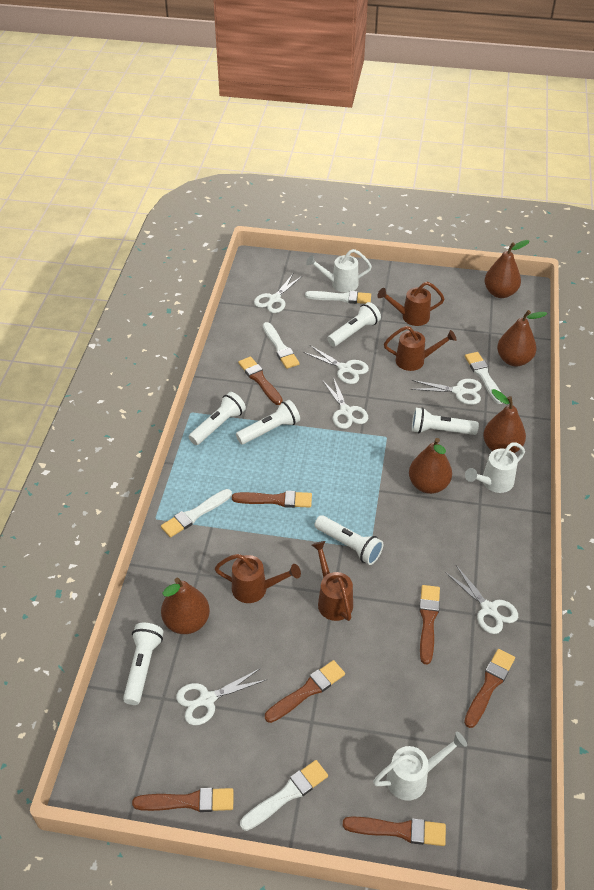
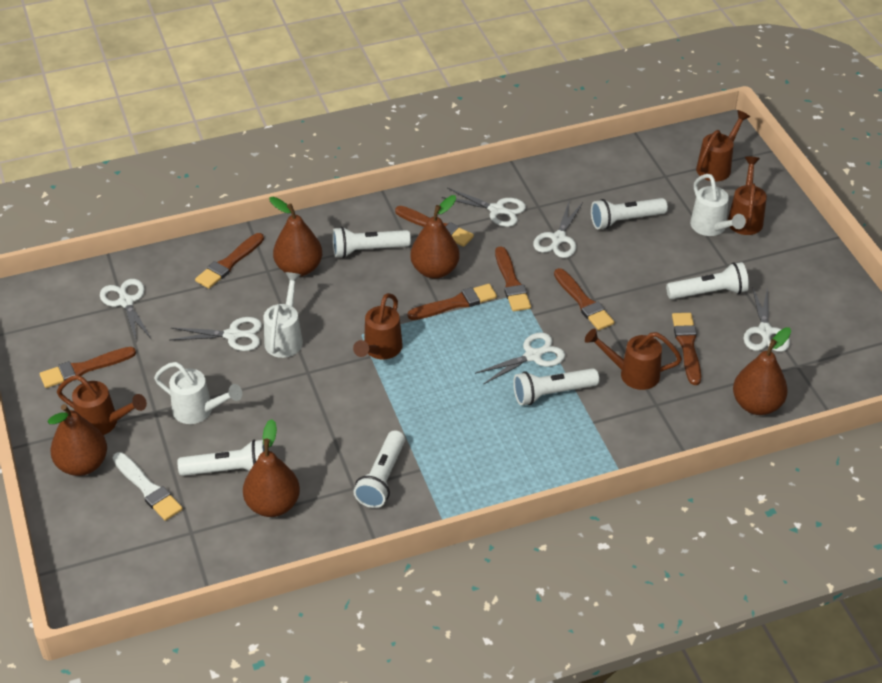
brown watering can: 4 -> 5
white brush: 5 -> 1

